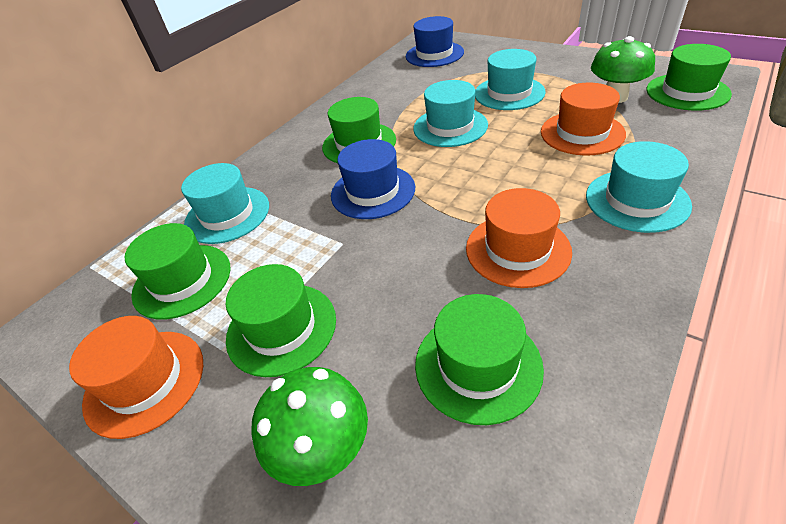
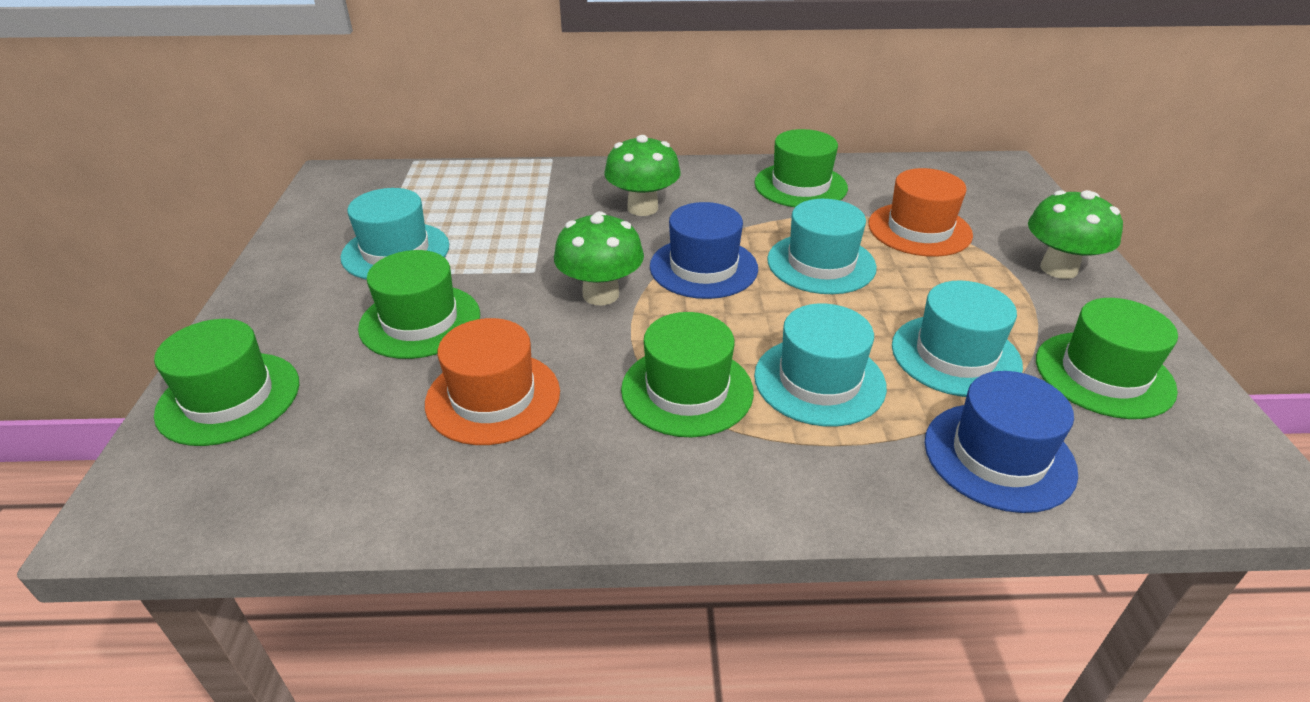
green mushroom: 2 -> 3
orange hat: 3 -> 2

